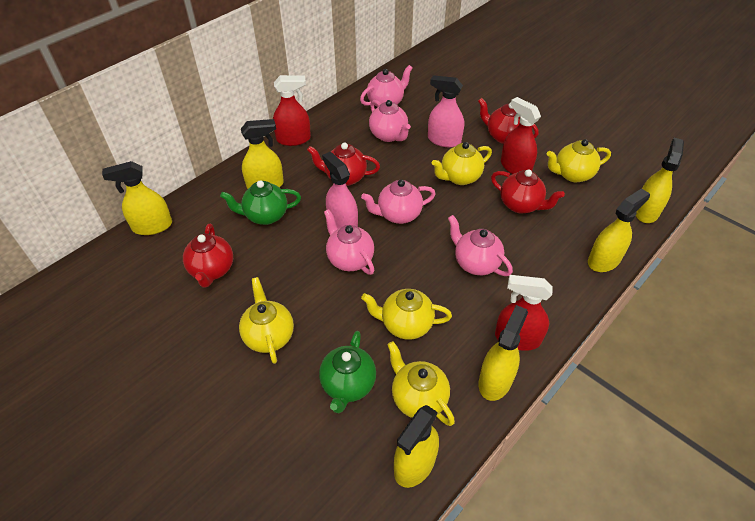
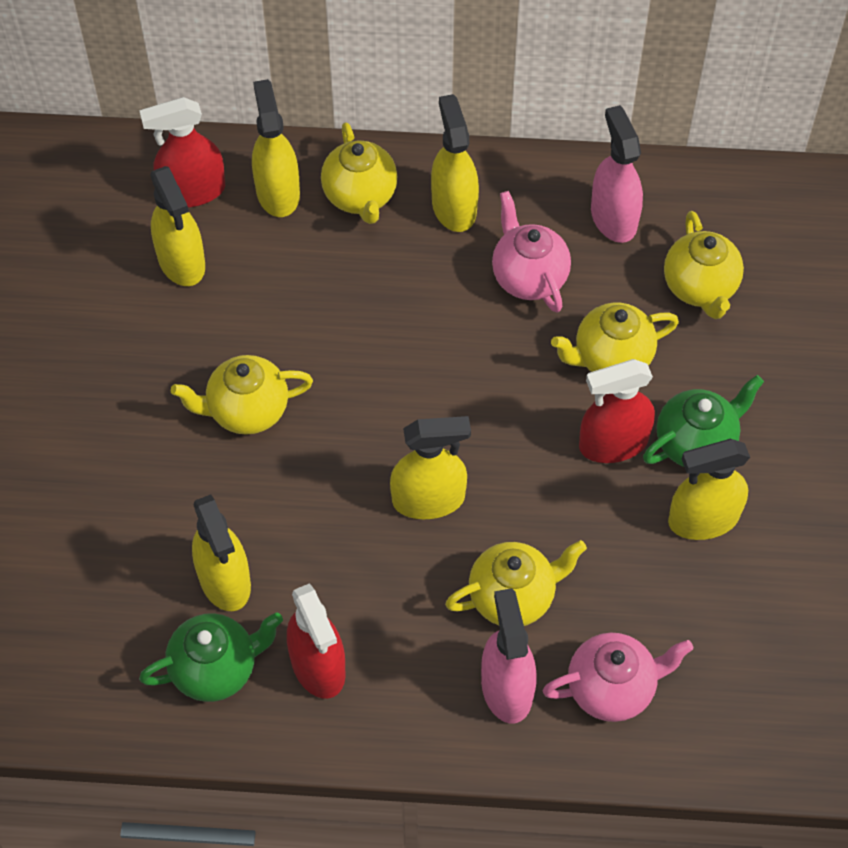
pink teapot: 5 -> 2
red teapot: 4 -> 0

